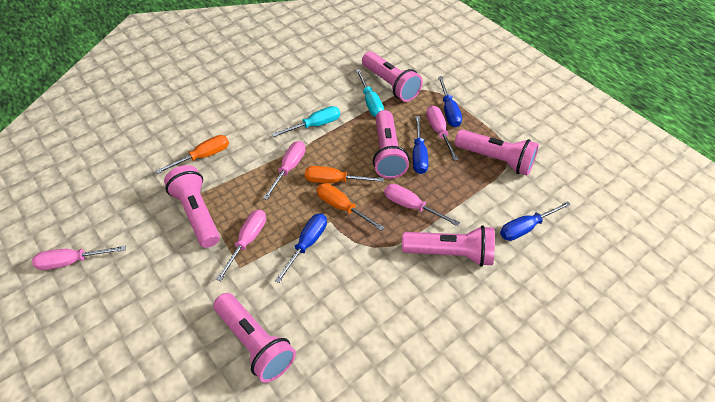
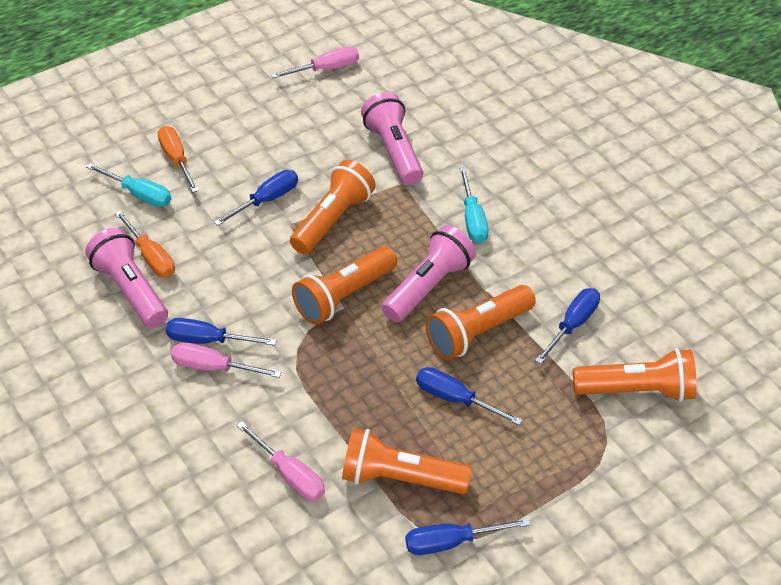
blue screwdriver: 4 -> 5
orange flashlight: 0 -> 5
orange screwdriver: 3 -> 2
pink flashlight: 6 -> 3
pink screwdriver: 5 -> 3

